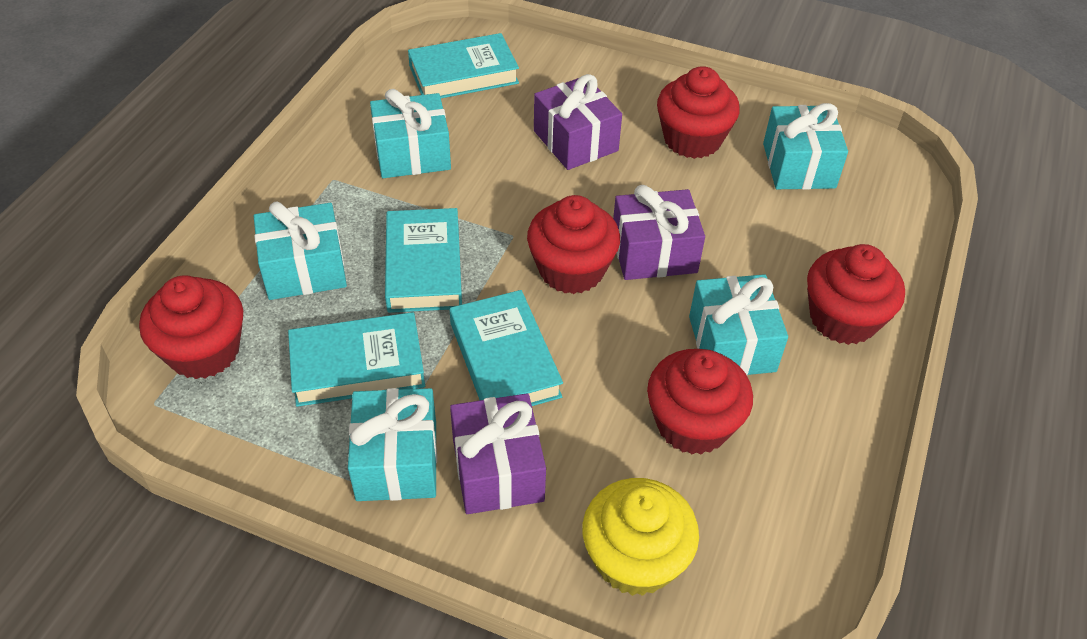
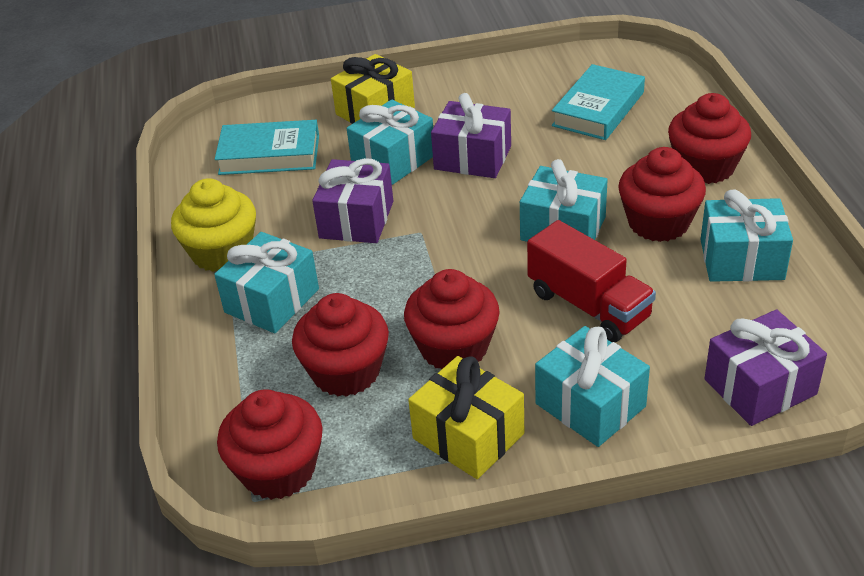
red truck: 0 -> 1
turquoise book: 4 -> 2
yellow gift: 0 -> 2

